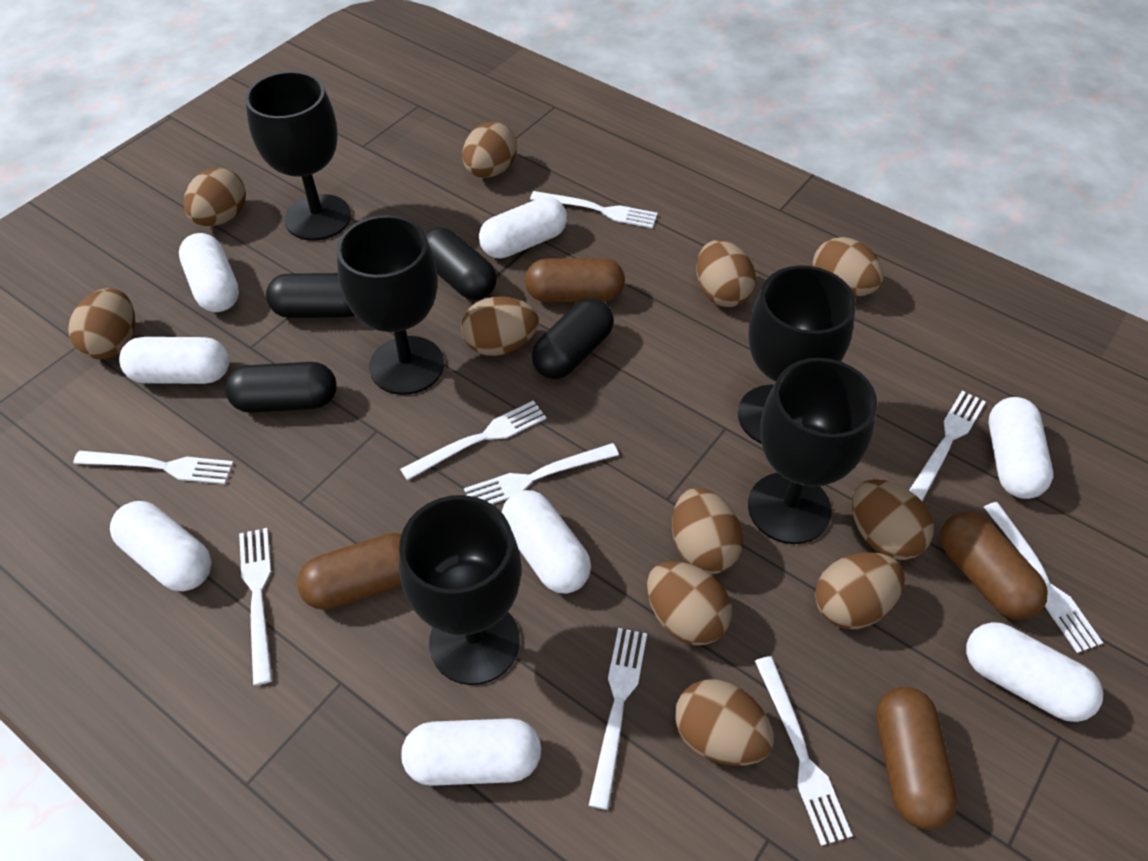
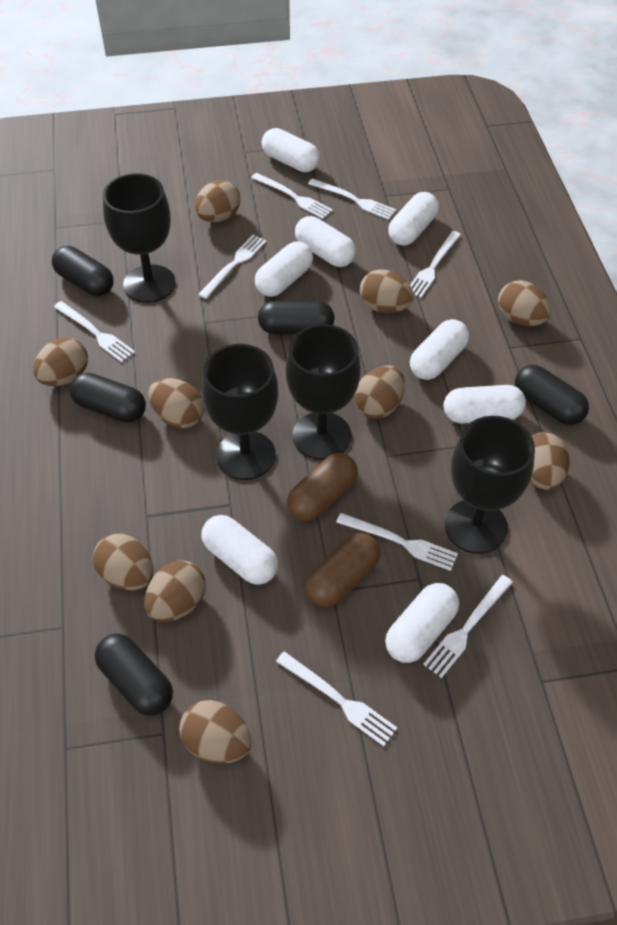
black capsule: 4 -> 5
black goblet: 5 -> 4
brown capsule: 4 -> 2
brown egg: 11 -> 10
white fork: 9 -> 8

